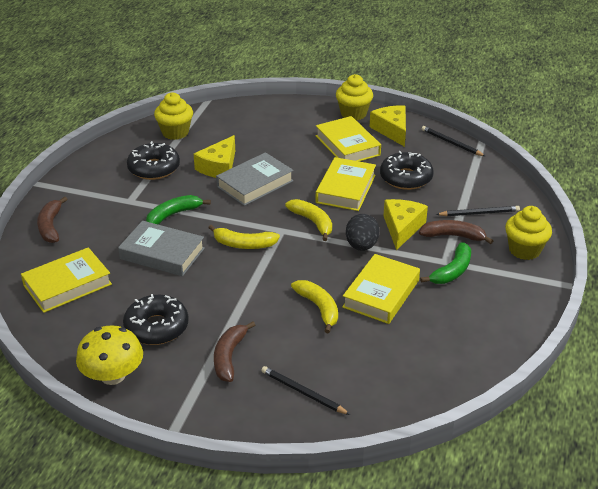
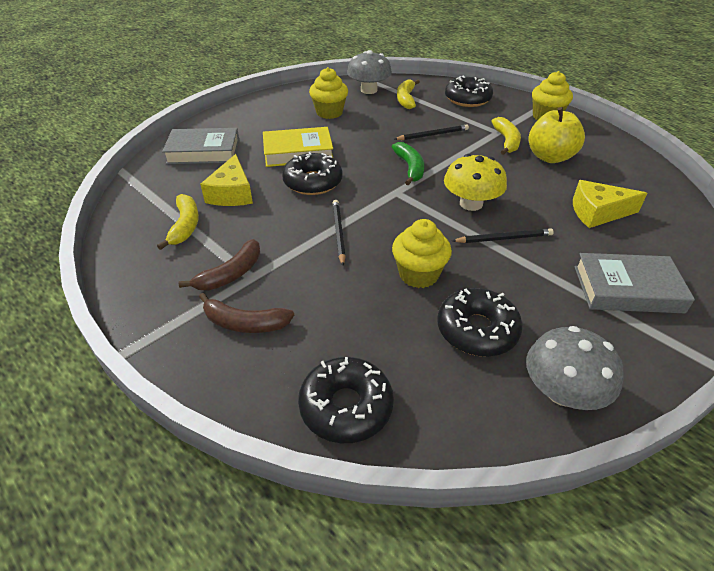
black donut: 3 -> 4
black egg: 1 -> 0
brown banana: 3 -> 2
green banana: 2 -> 1
grey mushroom: 0 -> 2
yellow apple: 0 -> 1
yellow book: 4 -> 1
yellow cheese: 3 -> 2

